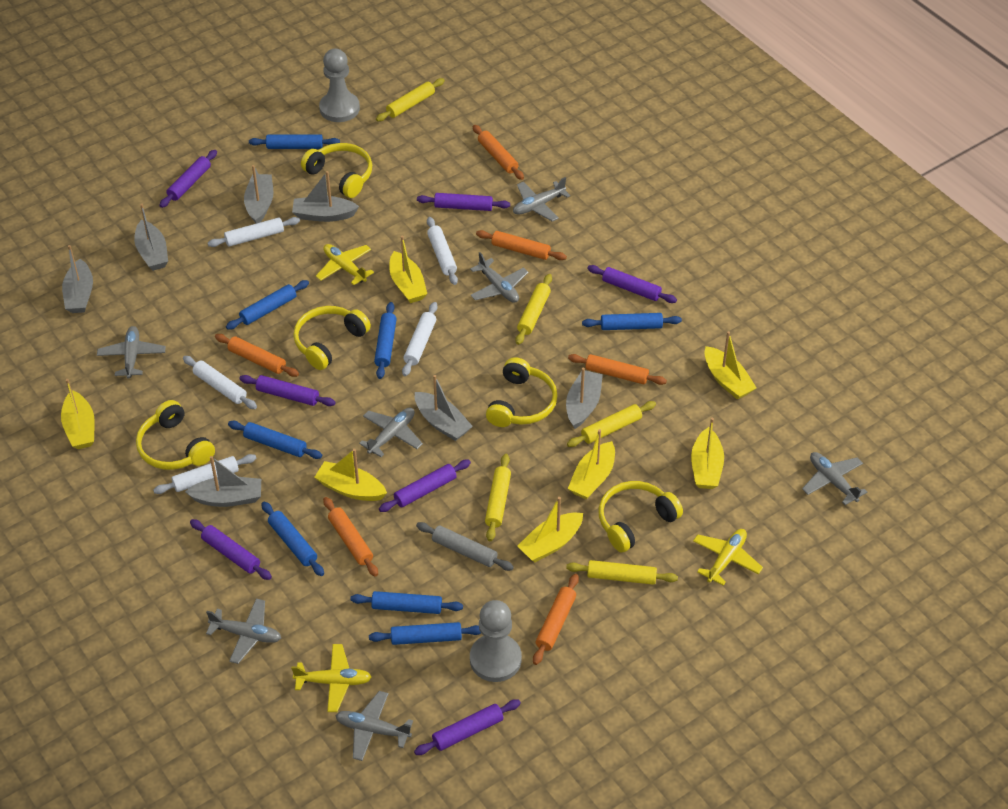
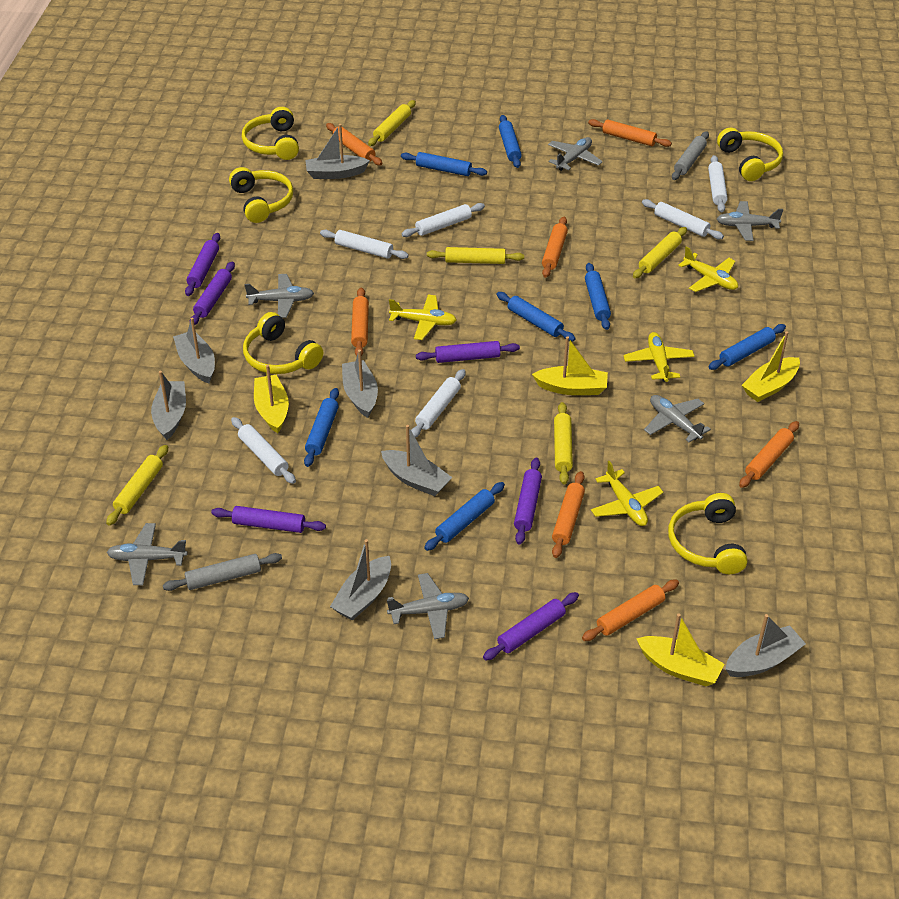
blue rolling pin: 8 -> 7
grey pawn: 2 -> 0
grey plane: 7 -> 6
grey rolling pin: 1 -> 2
orange rolling pin: 6 -> 7
purple rolling pin: 7 -> 6
white rolling pin: 5 -> 6
yellow boat: 7 -> 4
yellow plane: 3 -> 4

